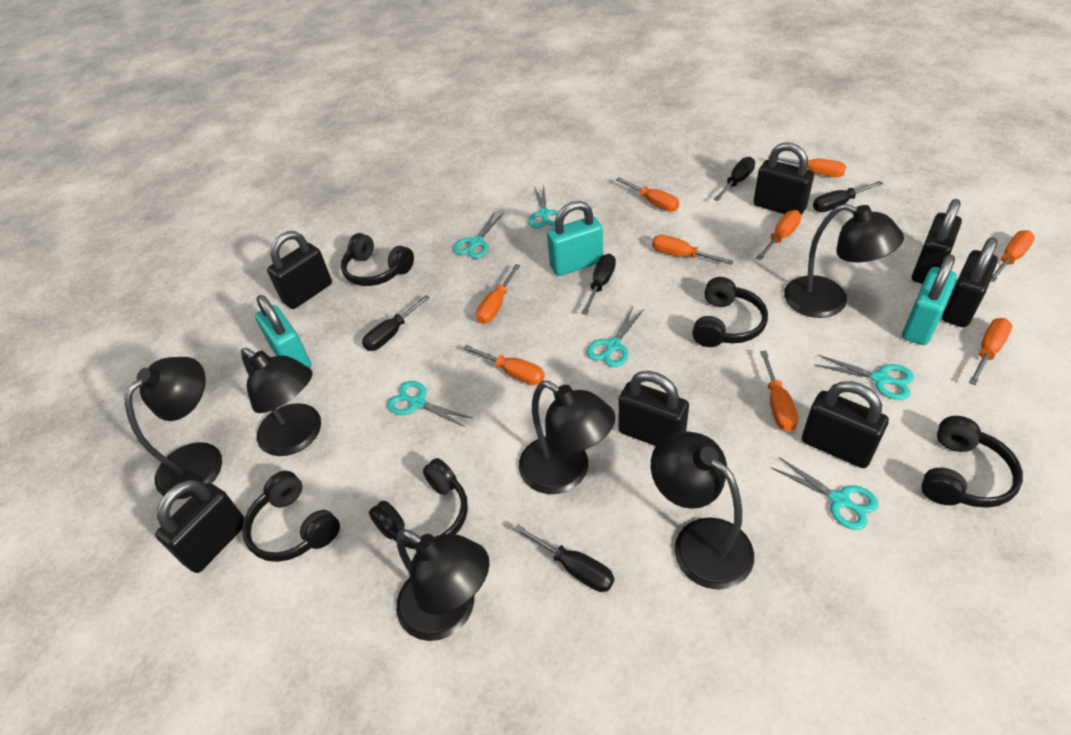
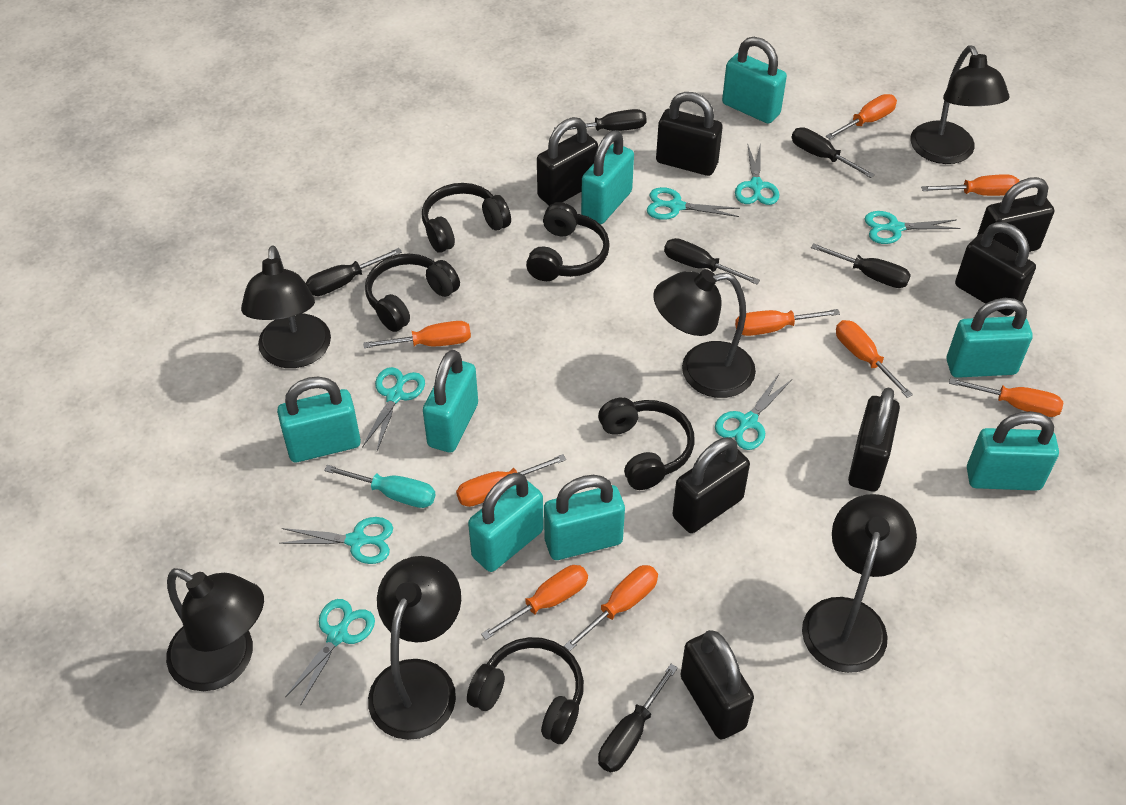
black screwdriver: 5 -> 6
turquoise padlock: 3 -> 8
turquoise scissors: 6 -> 7
turquoise screwdriver: 0 -> 1

